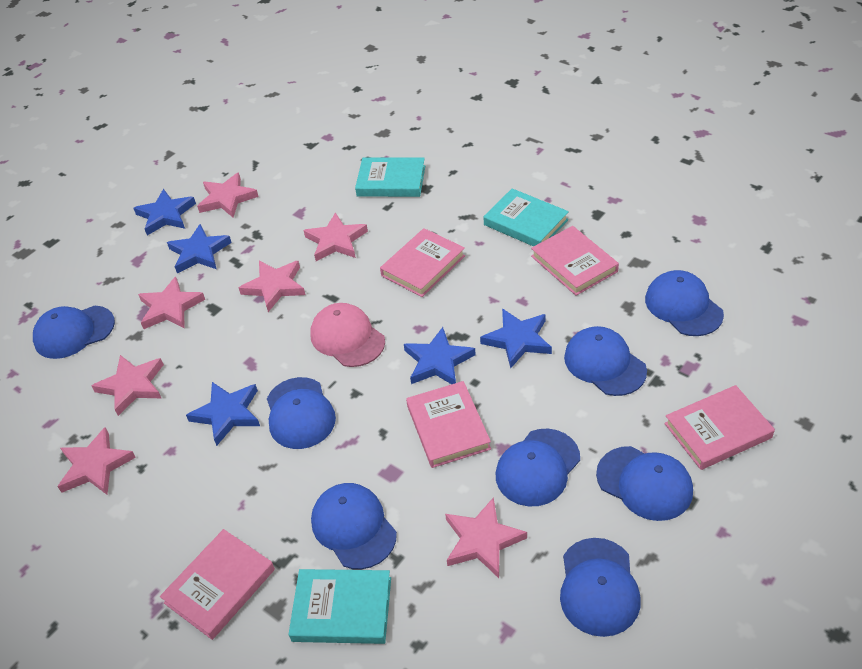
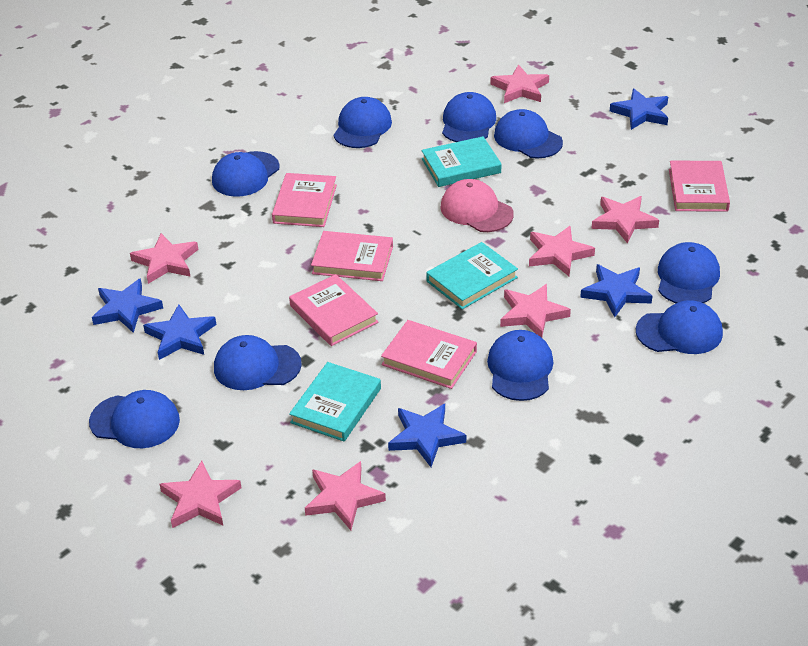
blue cap: 8 -> 9

